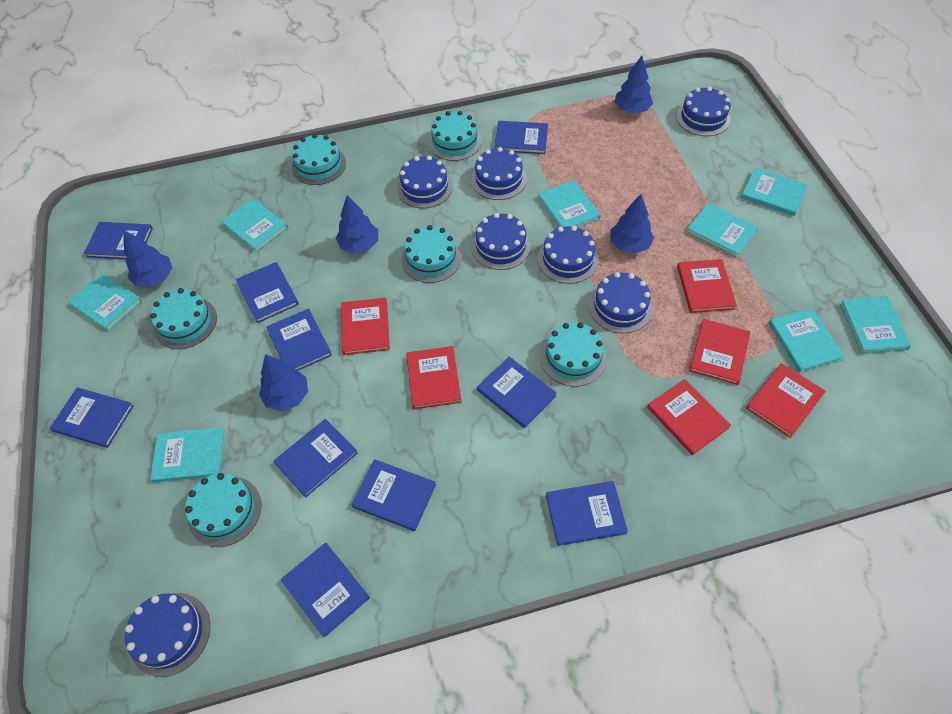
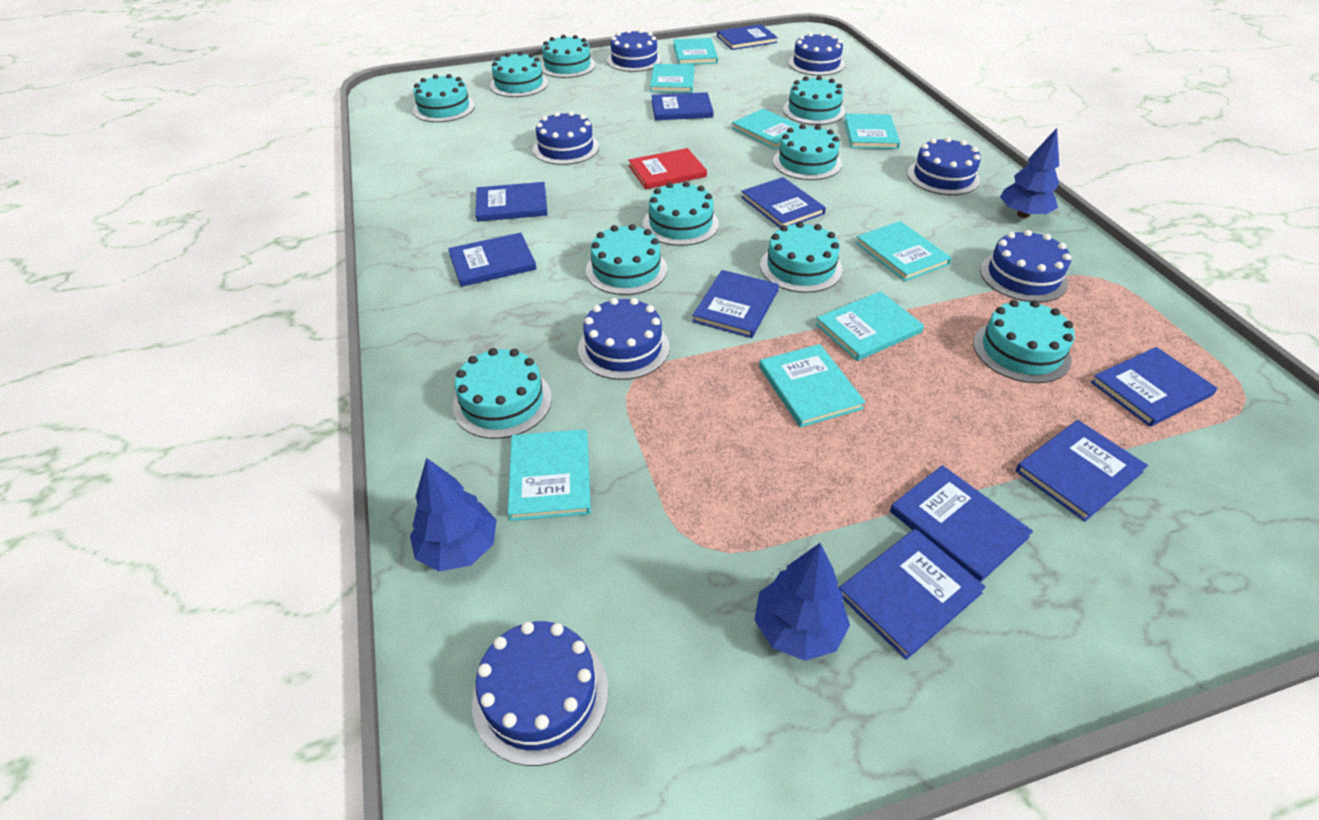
blue tree: 5 -> 3
red book: 6 -> 1
turquoise cake: 6 -> 10

